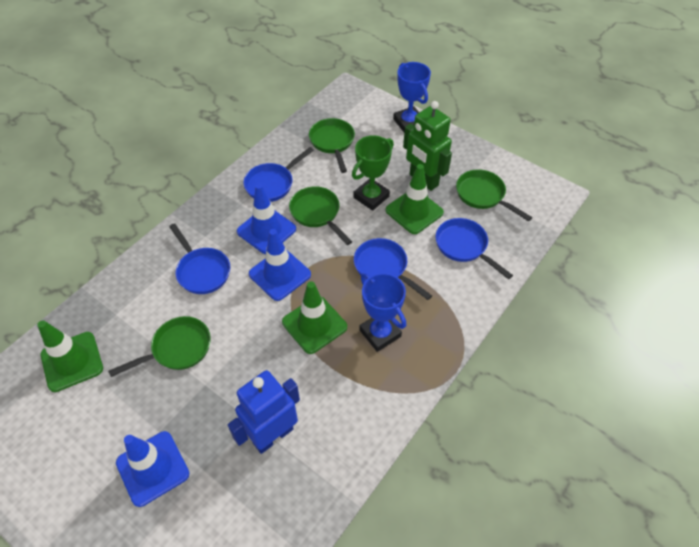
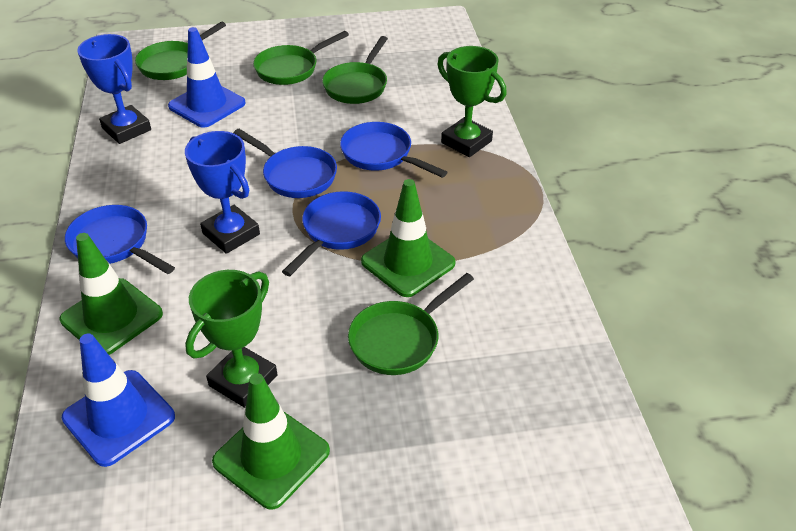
blue robot: 1 -> 0
blue traffic cone: 3 -> 2
green robot: 1 -> 0
green trophy: 1 -> 2

